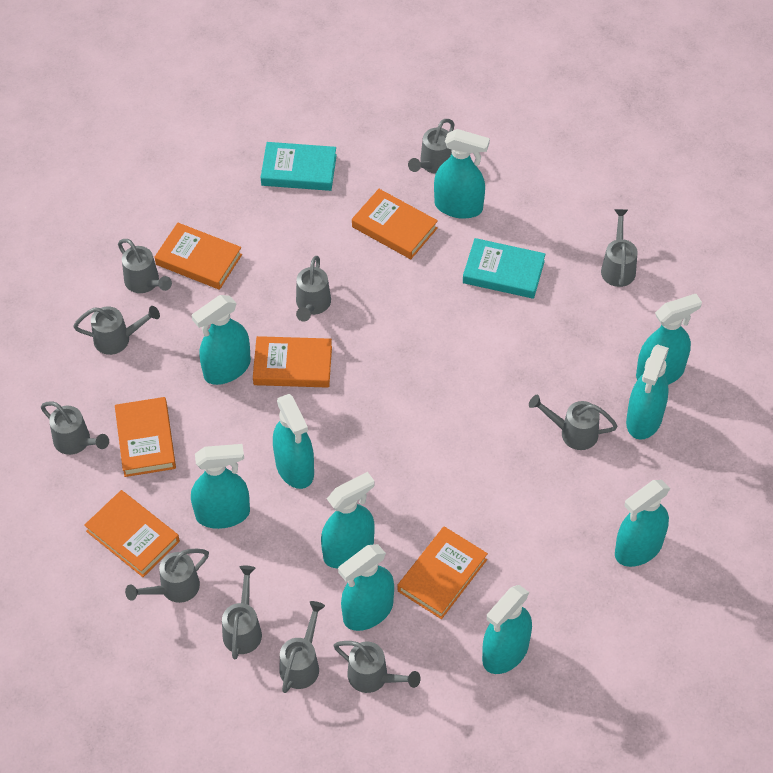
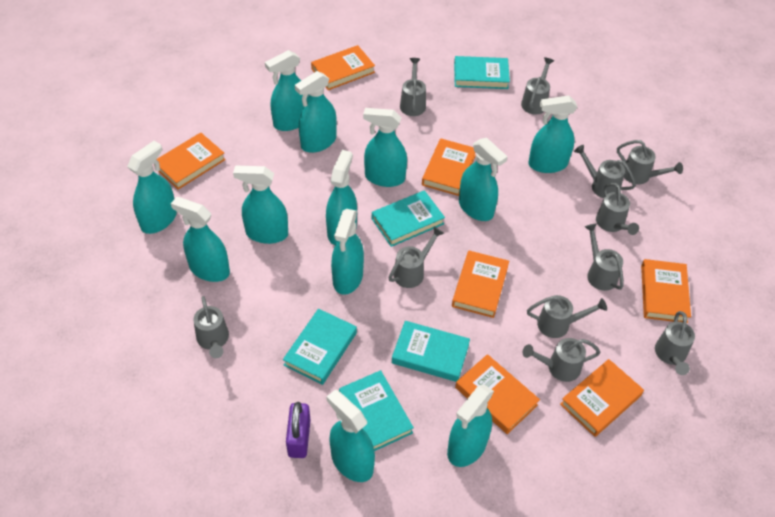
orange book: 6 -> 7
purple padlock: 0 -> 1
turquoise book: 2 -> 5
turquoise spray bottle: 10 -> 12

